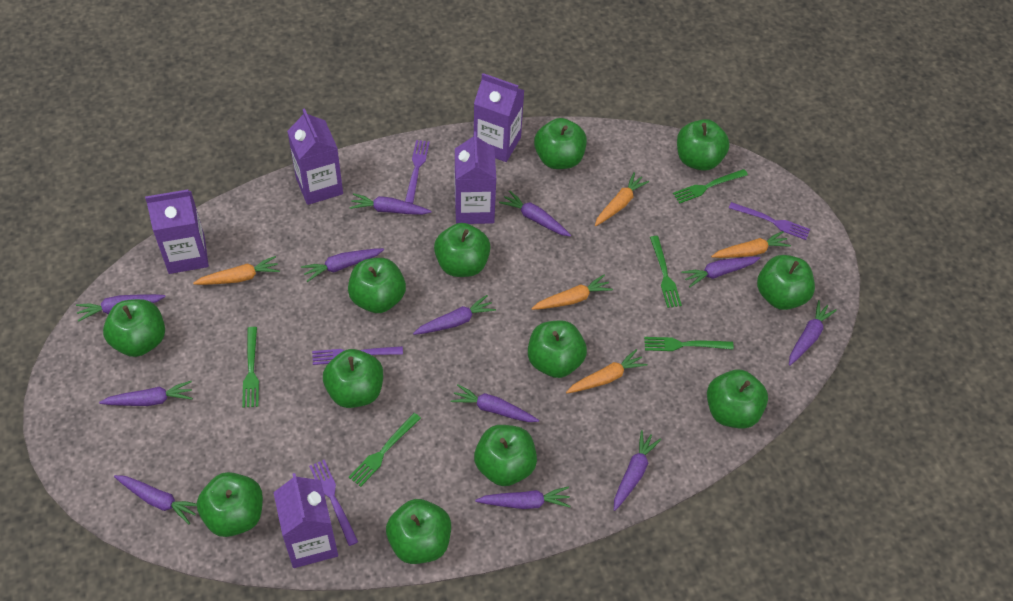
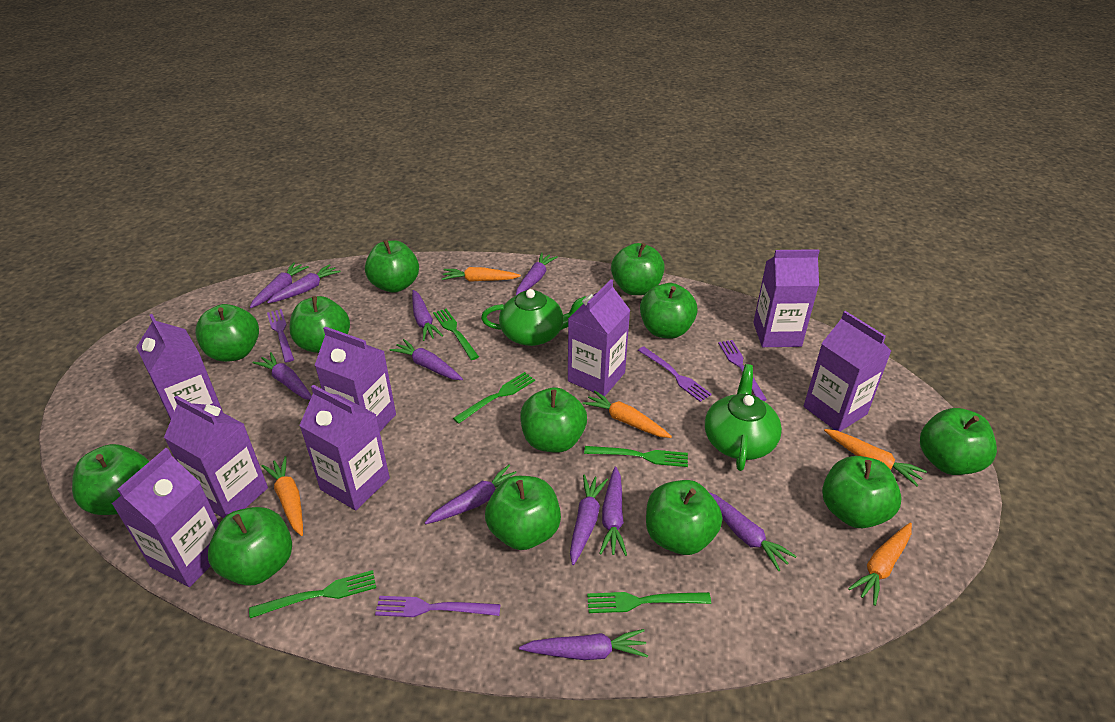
green teapot: 0 -> 2
purple carrot: 12 -> 11
purple carton: 5 -> 8

